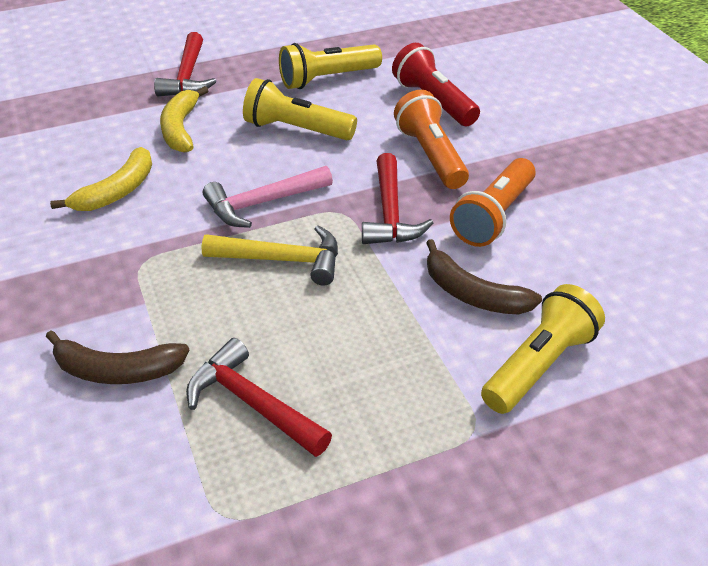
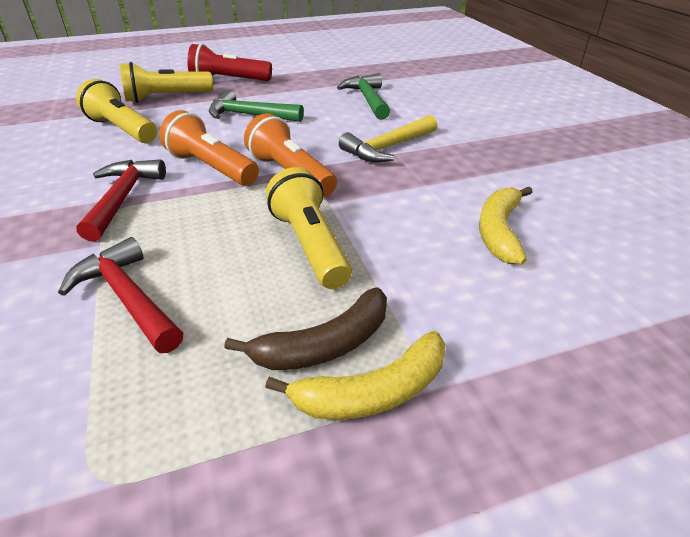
brown banana: 2 -> 1
green hammer: 0 -> 2
pink hammer: 1 -> 0
red hammer: 3 -> 2

